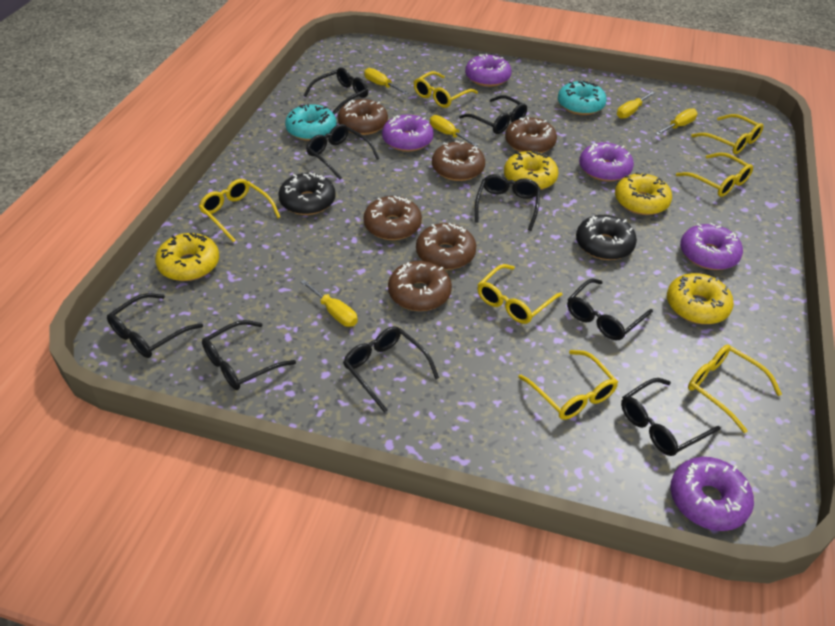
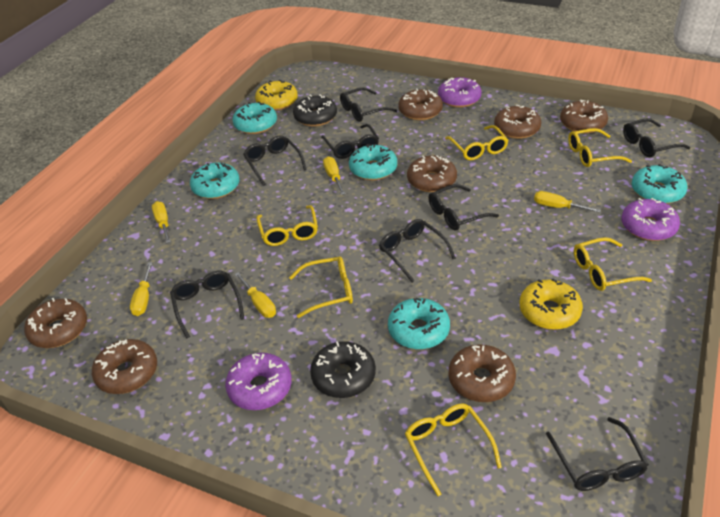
black glasses: 9 -> 8
brown donut: 6 -> 7
purple donut: 5 -> 3
turquoise donut: 2 -> 5
yellow donut: 4 -> 2
yellow glasses: 7 -> 6

